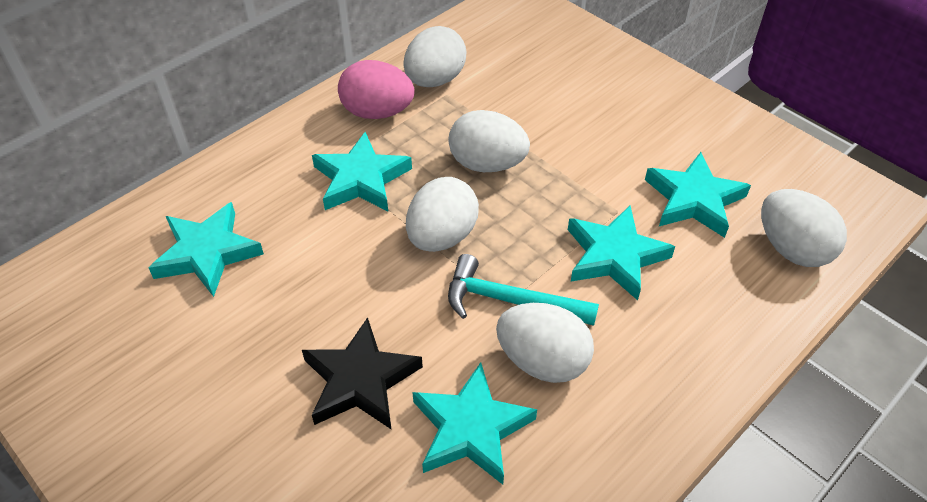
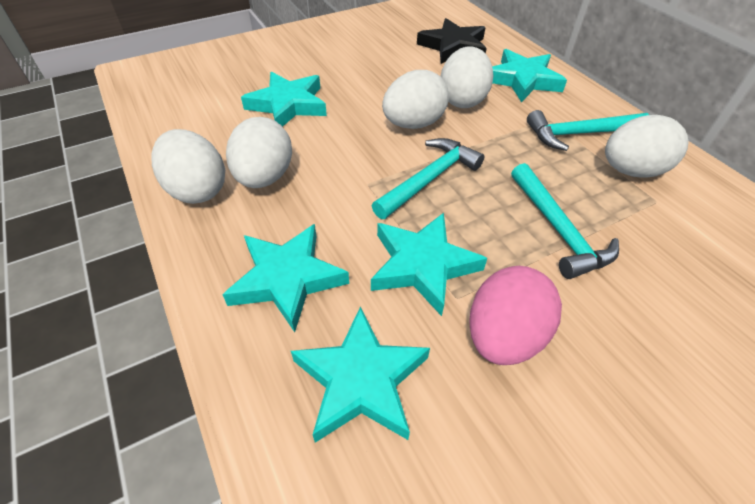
turquoise hammer: 1 -> 3

